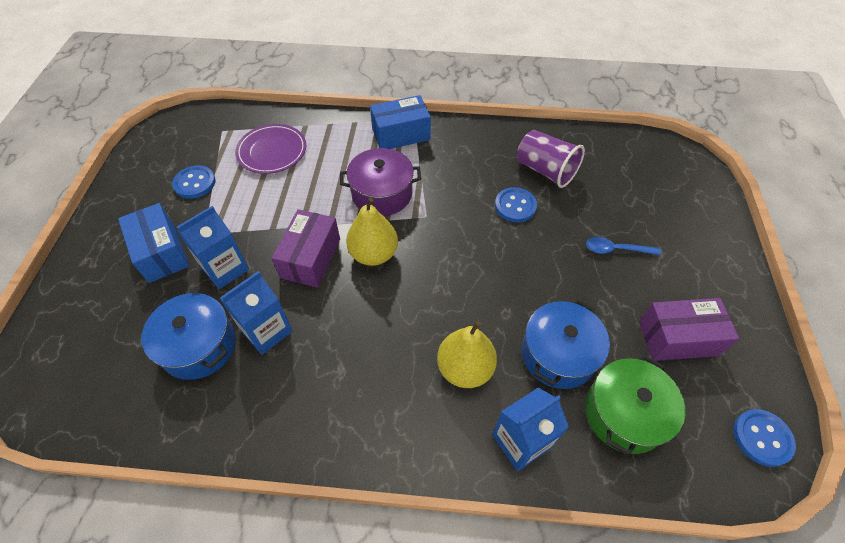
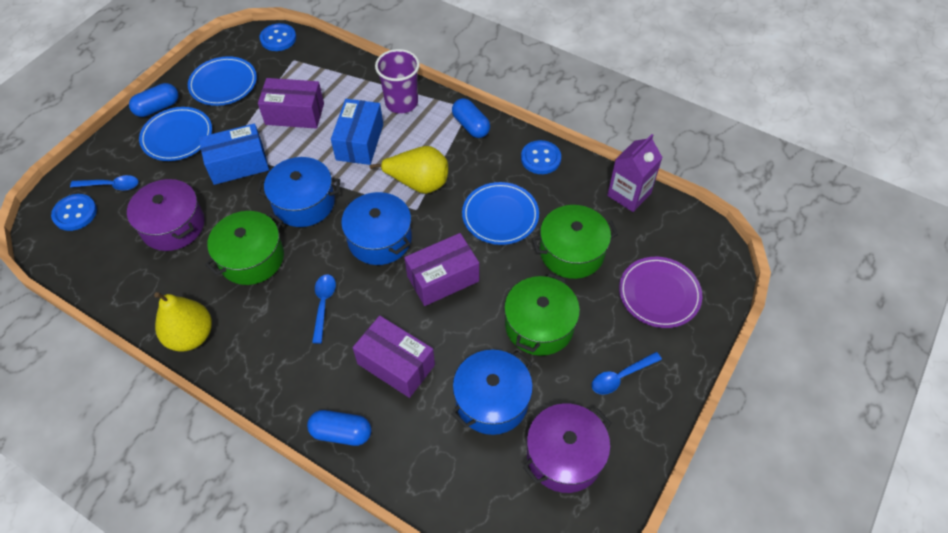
blue capsule: 0 -> 3
blue carton: 3 -> 0
blue plate: 0 -> 3
blue pot: 2 -> 3
blue spoon: 1 -> 3
green pot: 1 -> 3
purple box: 2 -> 3
purple carton: 0 -> 1
purple pot: 1 -> 2

